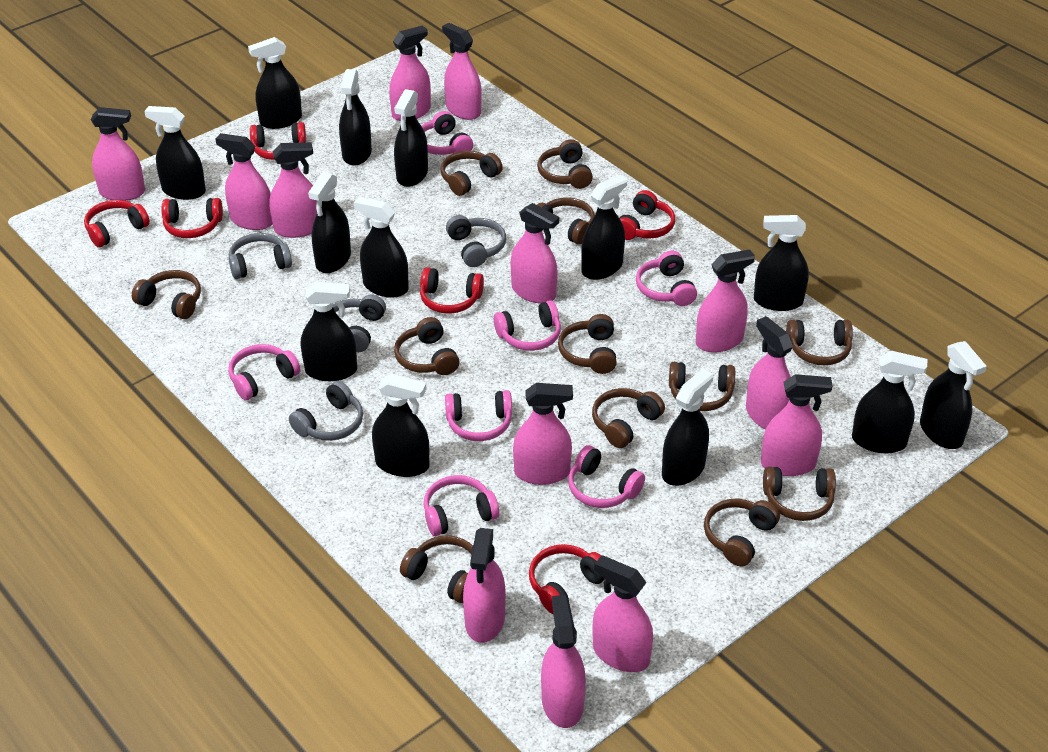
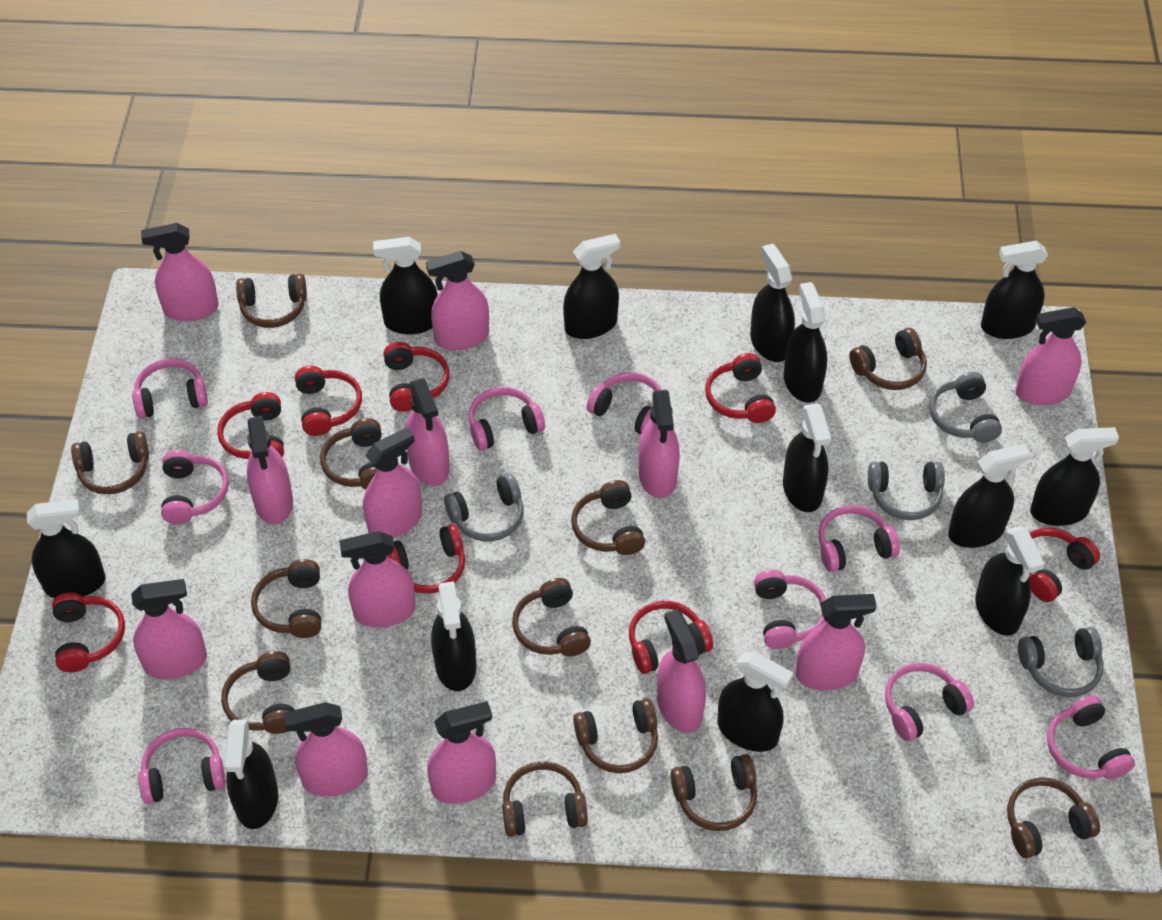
pink headphones: 7 -> 9
red headphones: 6 -> 8

